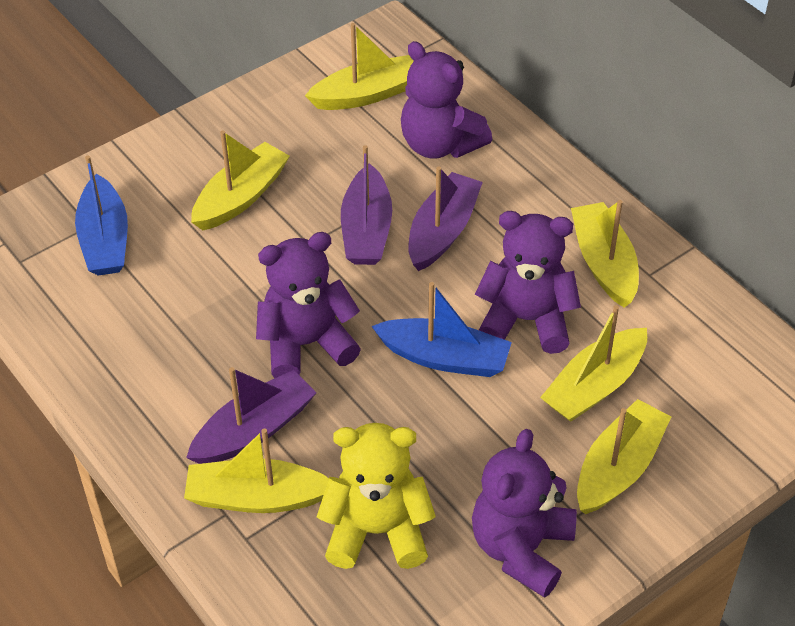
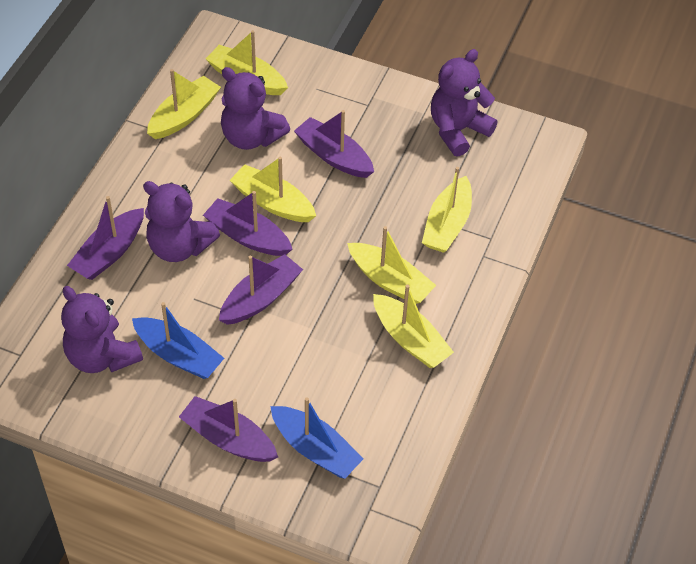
purple boat: 3 -> 5
yellow teddy bear: 1 -> 0

